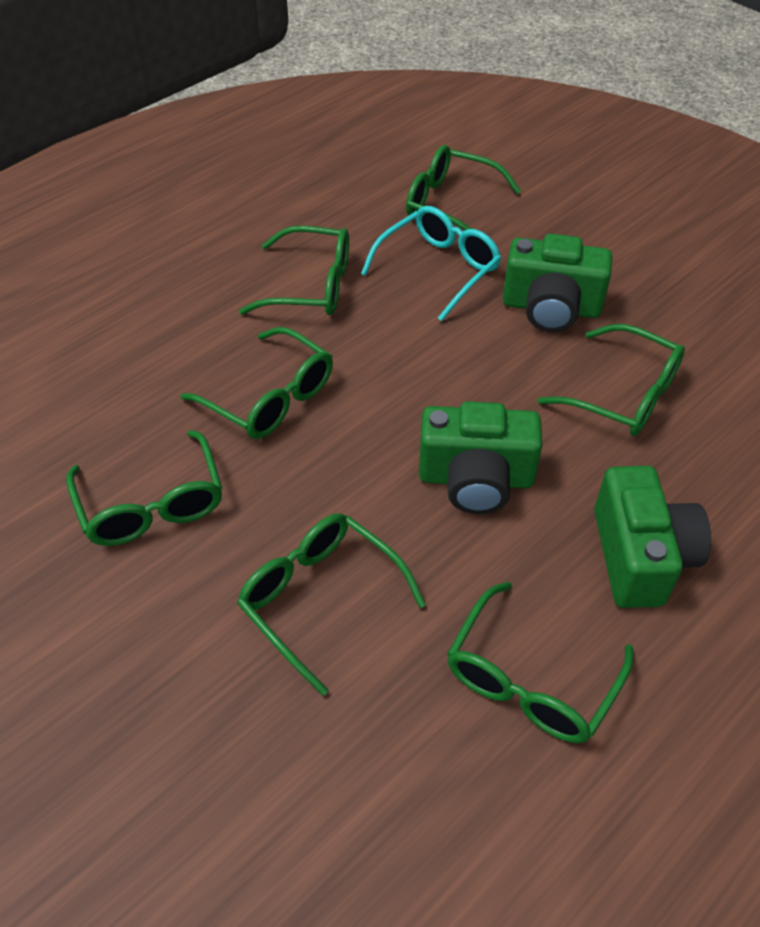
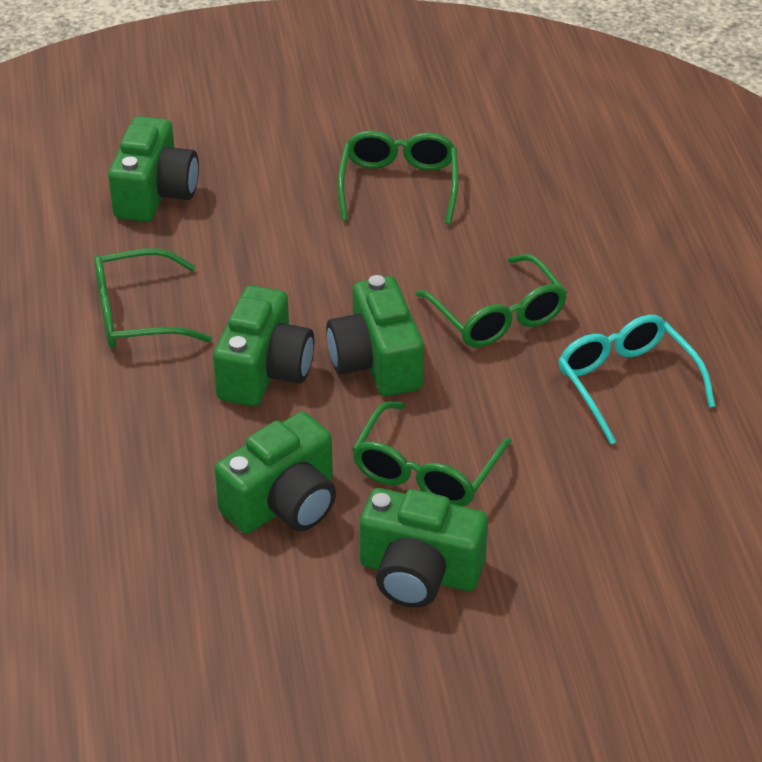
green camera: 3 -> 5
green glasses: 7 -> 4

